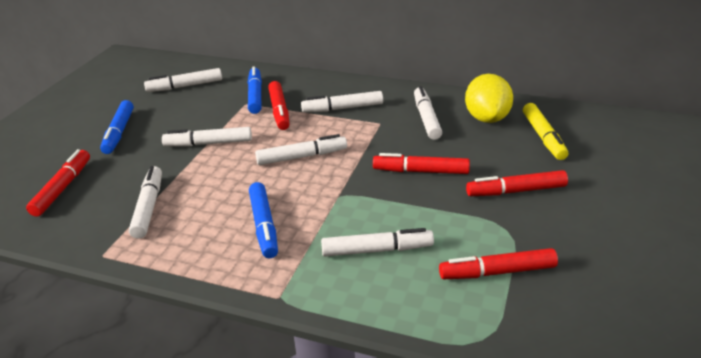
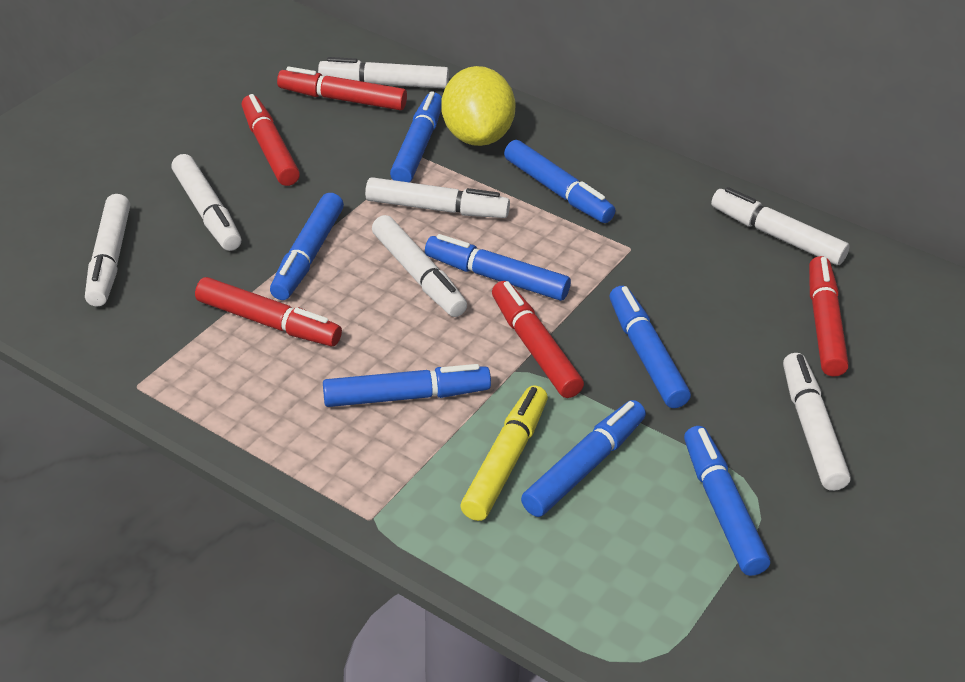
blue marker: 3 -> 8

